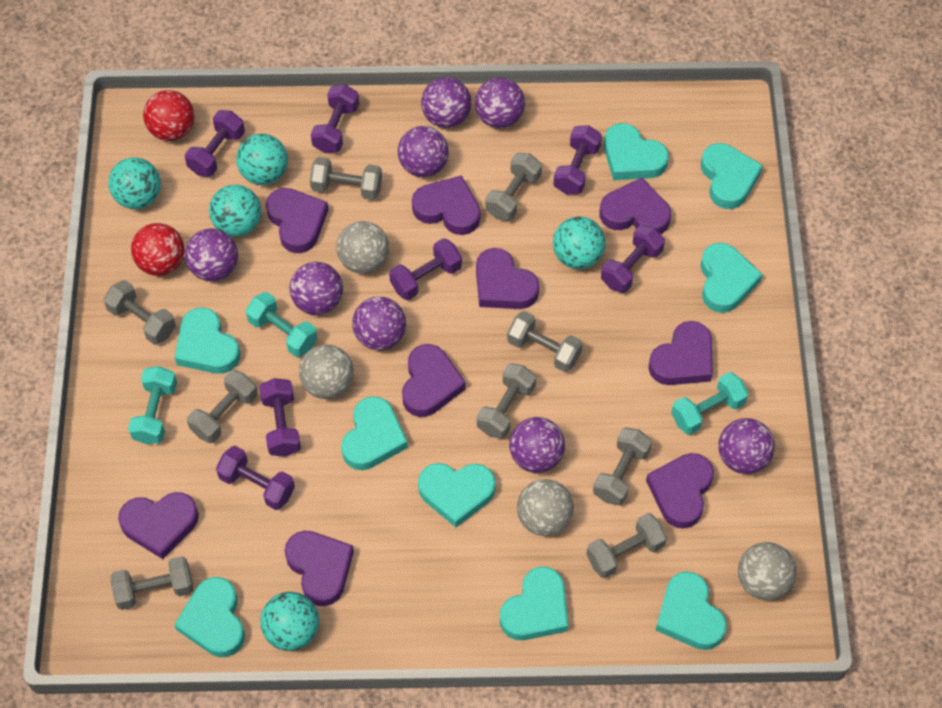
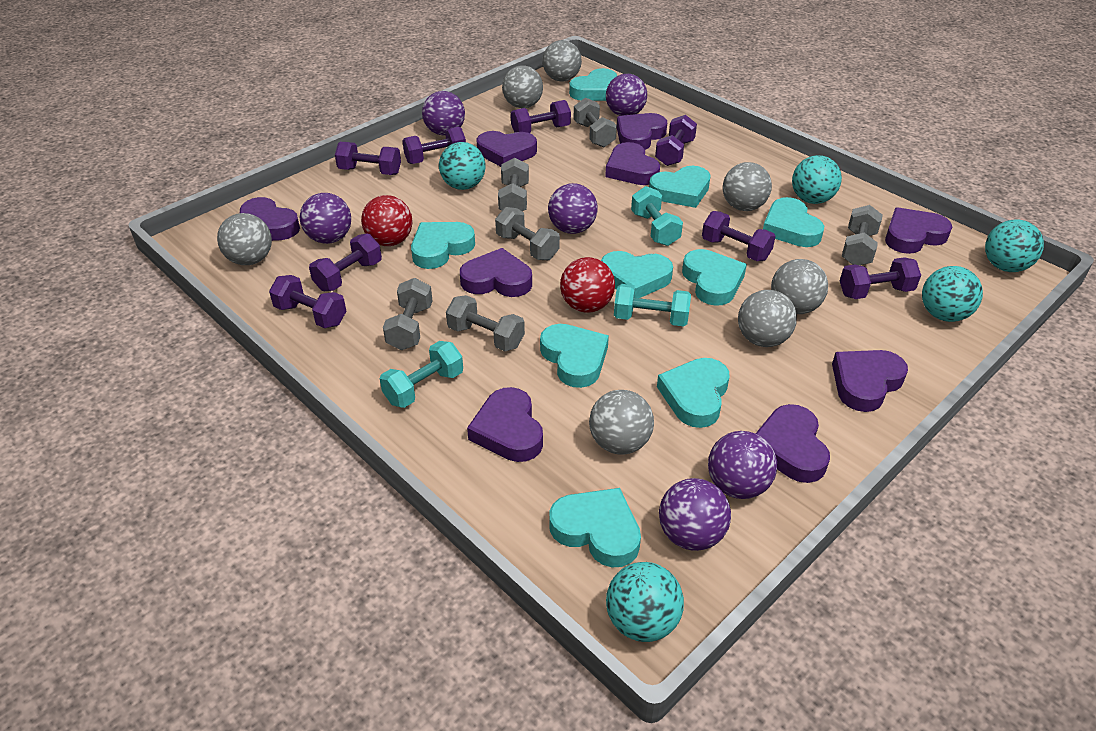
grey ball: 4 -> 7
grey dumbbell: 9 -> 6
purple ball: 8 -> 6
purple dumbbell: 7 -> 8

